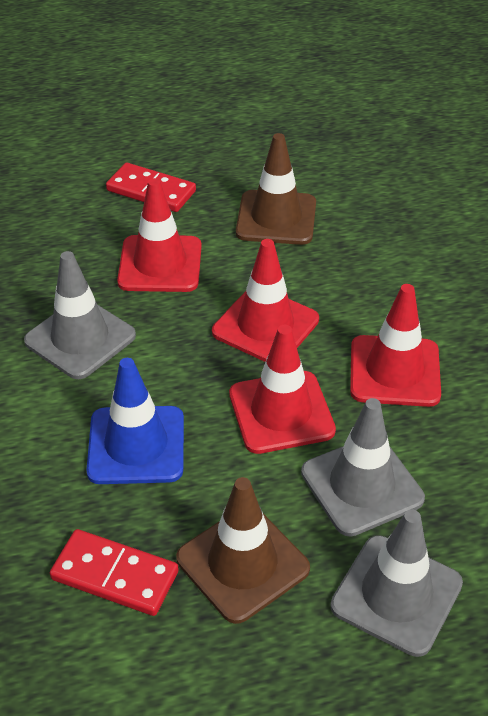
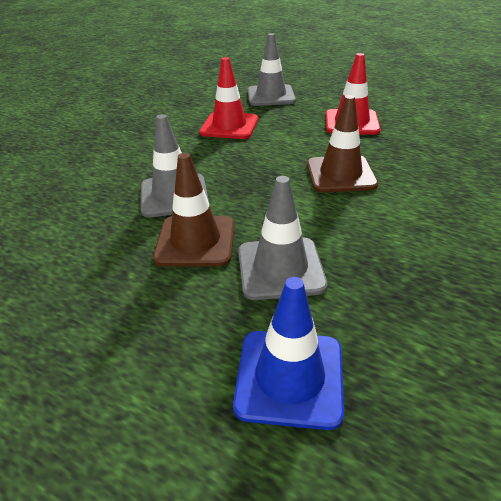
red domino: 2 -> 0
red traffic cone: 4 -> 2

